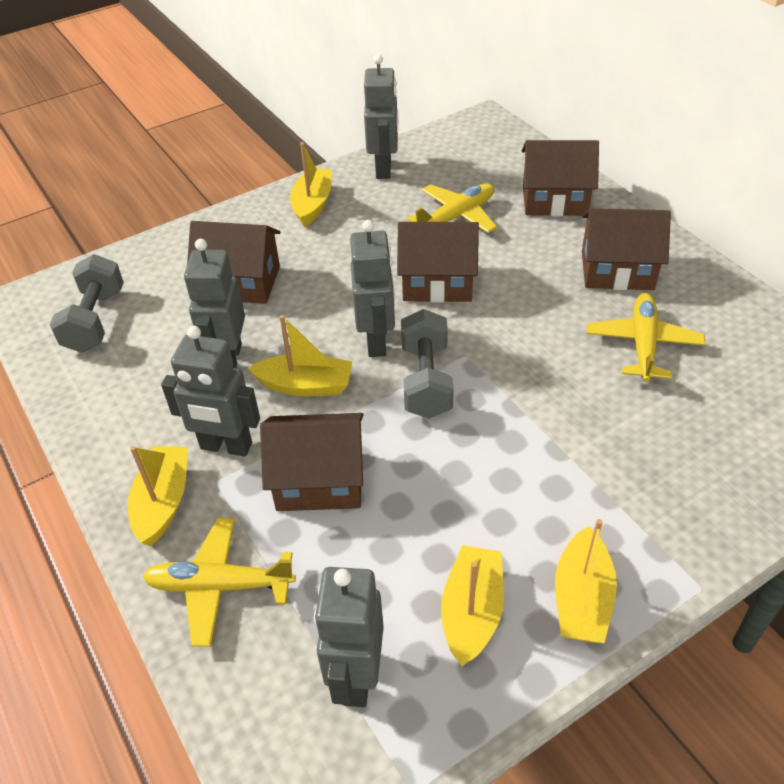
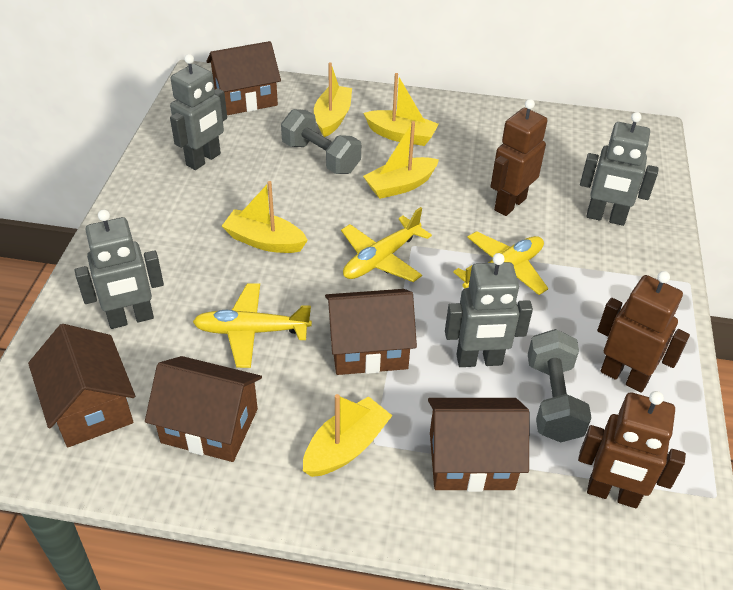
brown robot: 0 -> 3
grey robot: 5 -> 4

